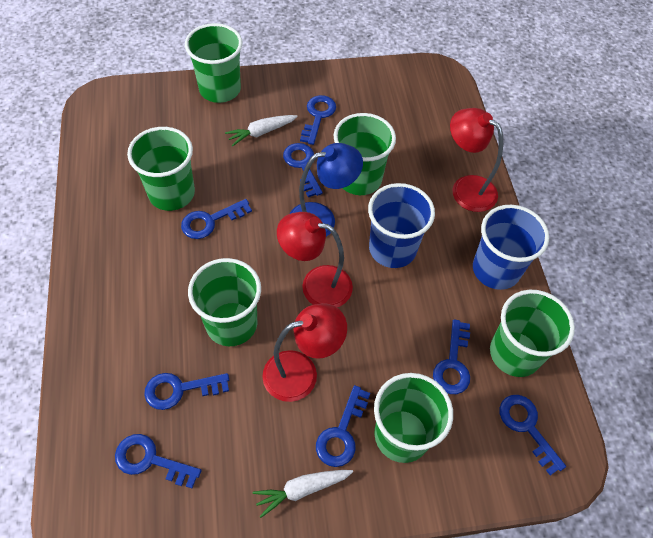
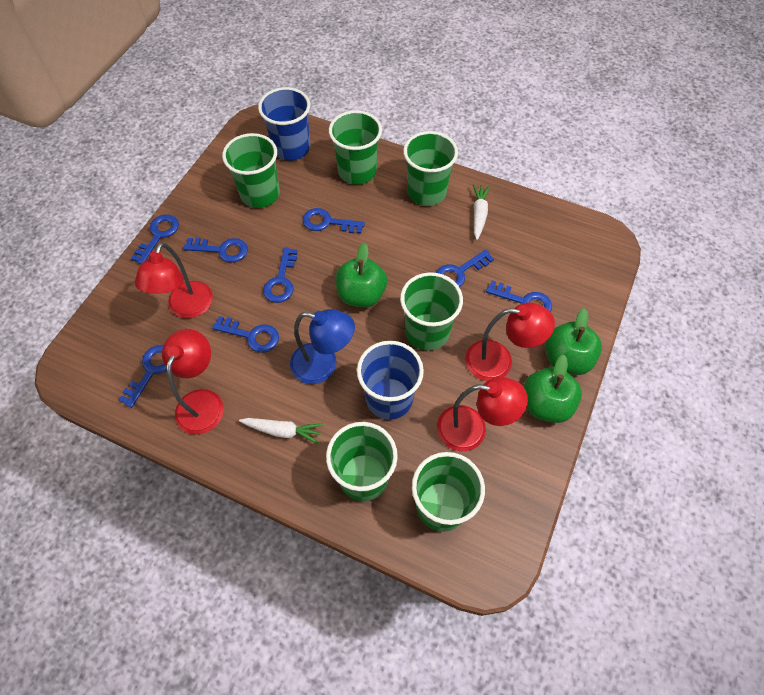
green apple: 0 -> 3
red lamp: 3 -> 4

